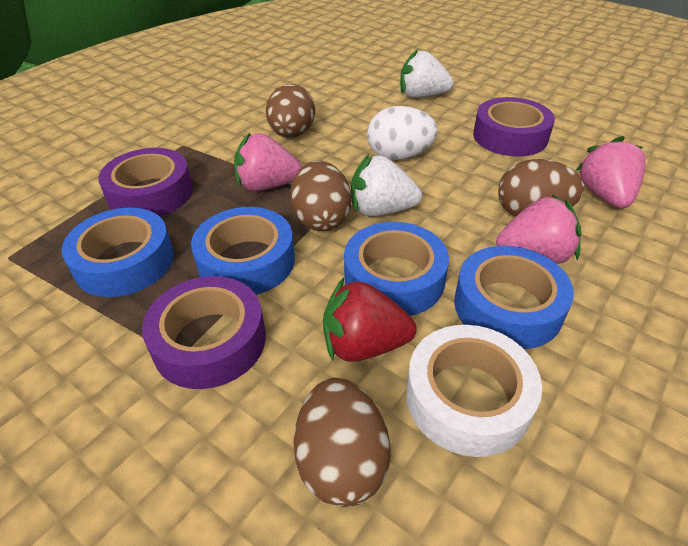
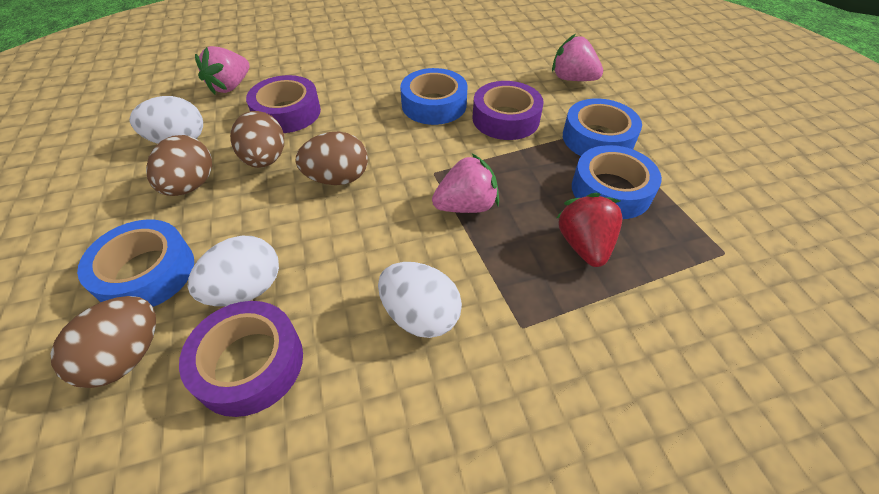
white egg: 1 -> 3
white strawberry: 2 -> 0
white tape: 1 -> 0

